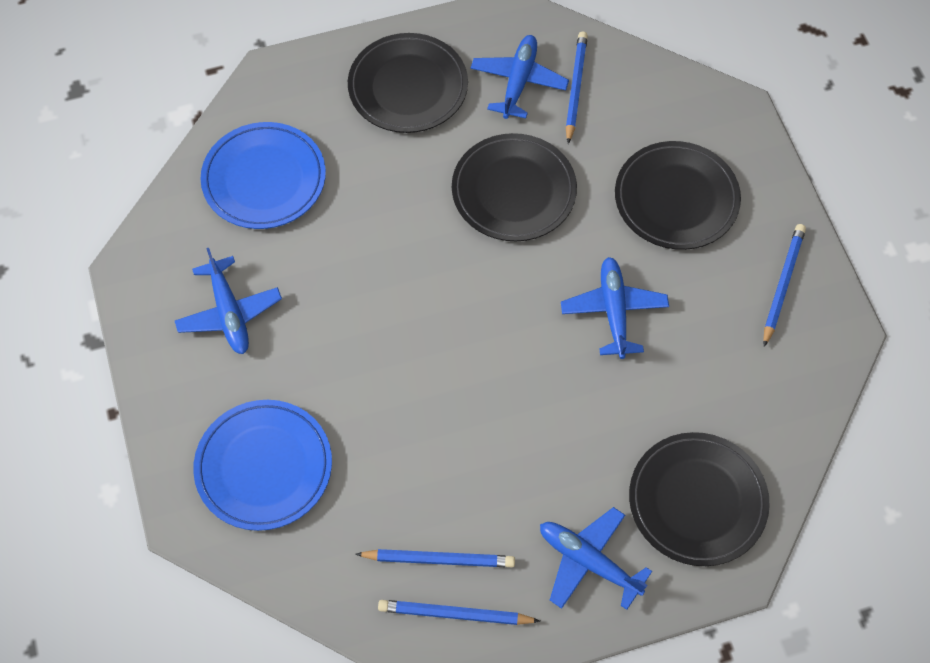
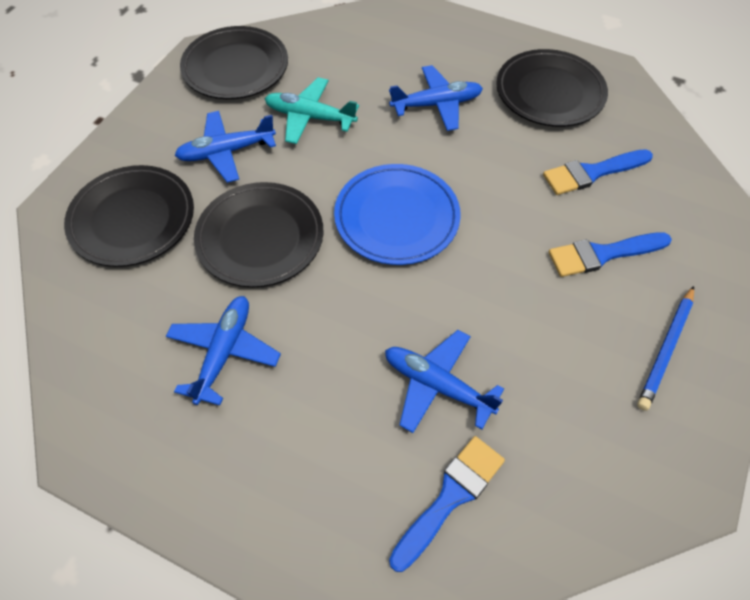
blue brush: 0 -> 3
blue pencil: 4 -> 1
blue plate: 2 -> 1
turquoise plane: 0 -> 1

